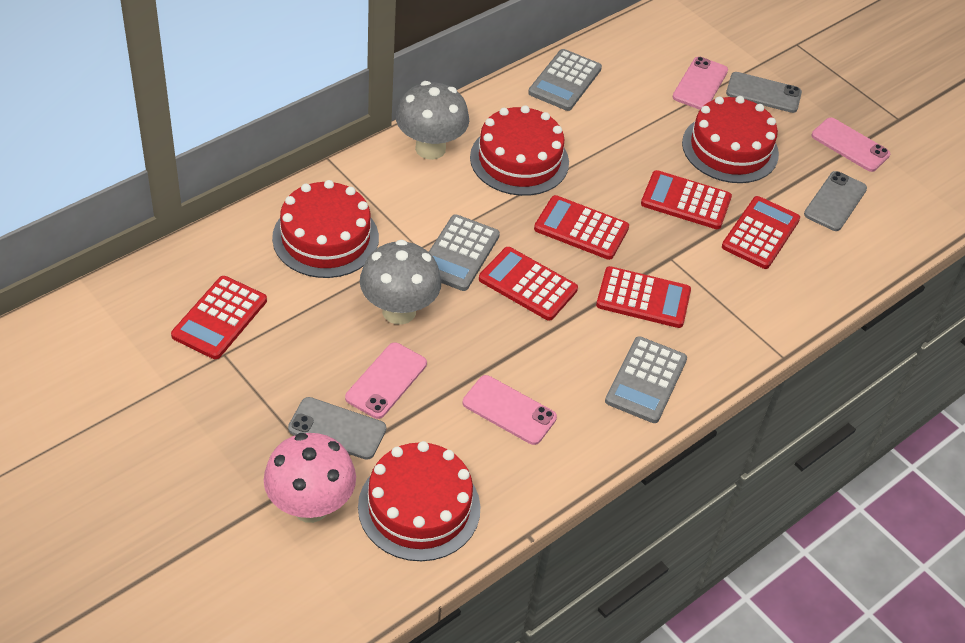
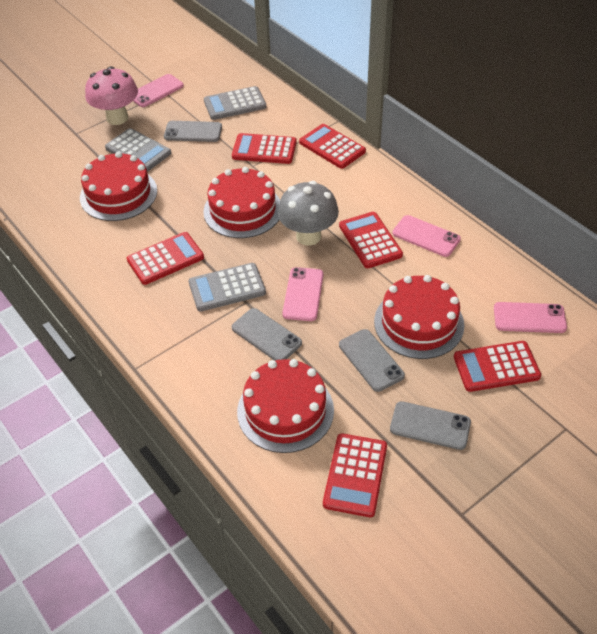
grey mushroom: 2 -> 1
grey phone: 3 -> 4

